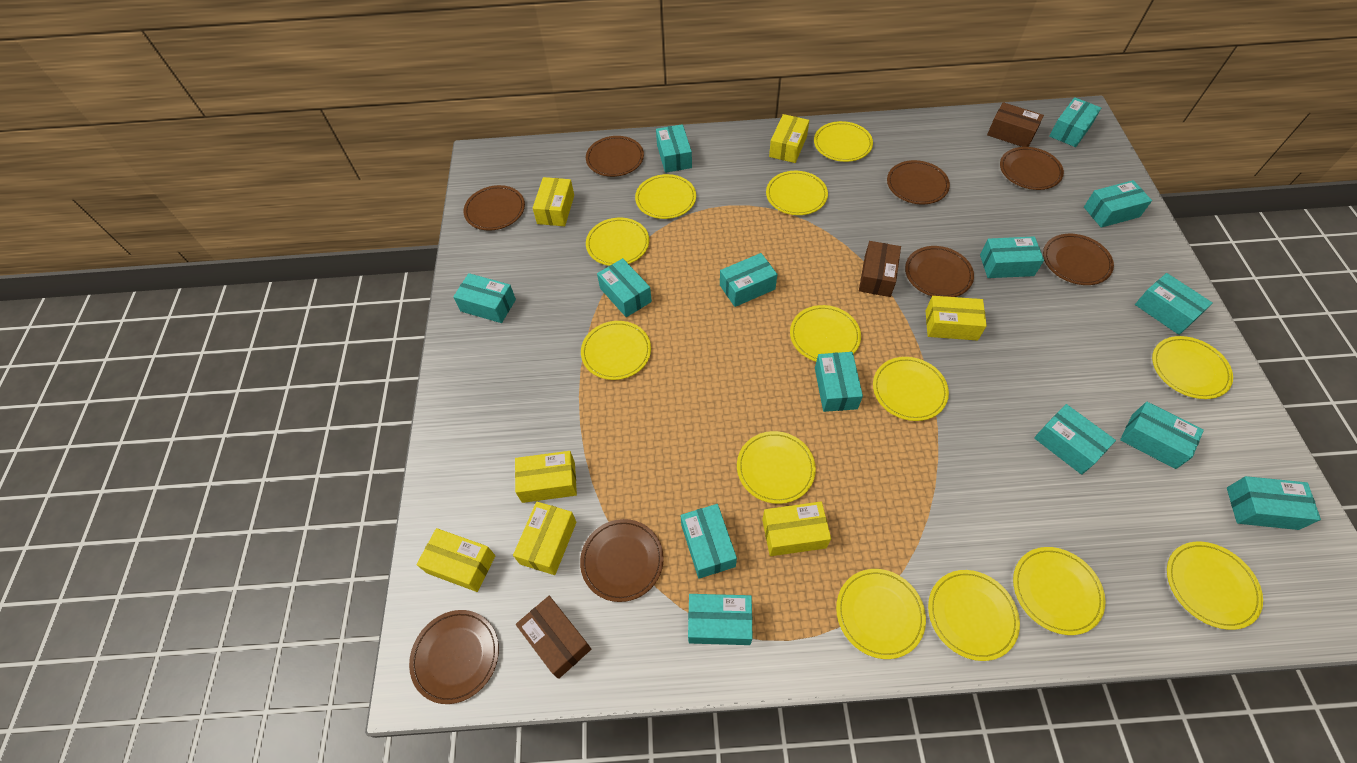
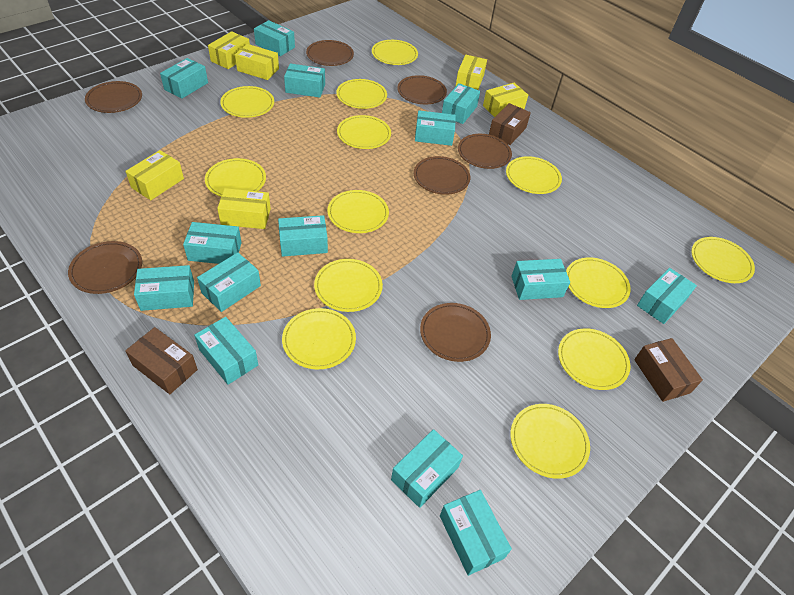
brown plate: 8 -> 7
yellow box: 7 -> 6

